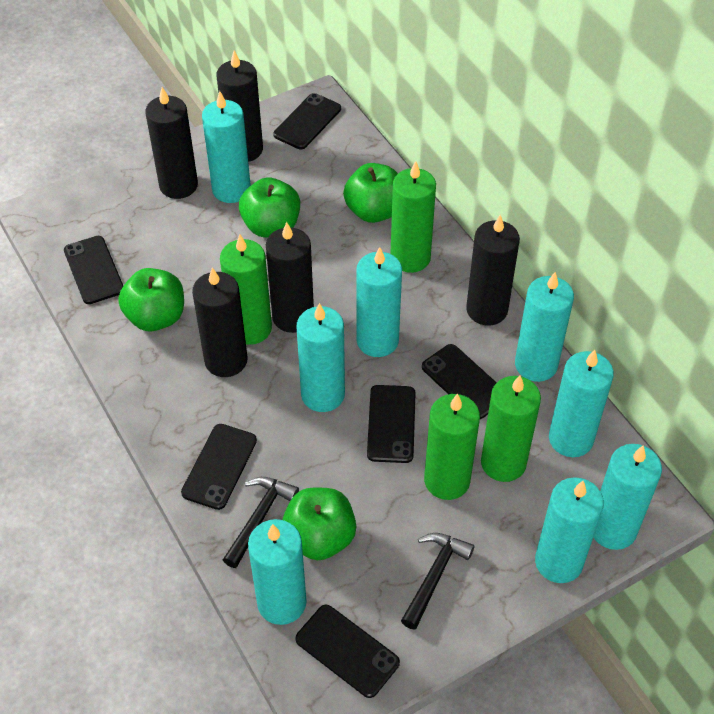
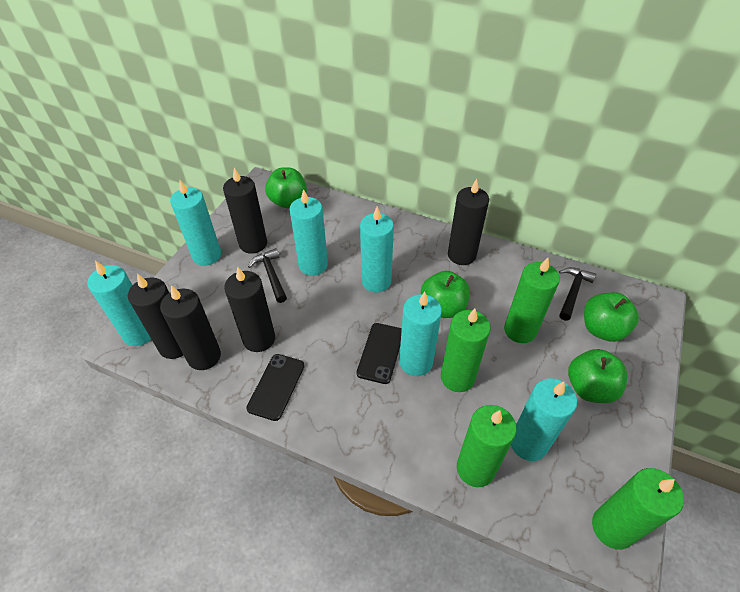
black phone: 6 -> 2
turquoise candle: 8 -> 6

